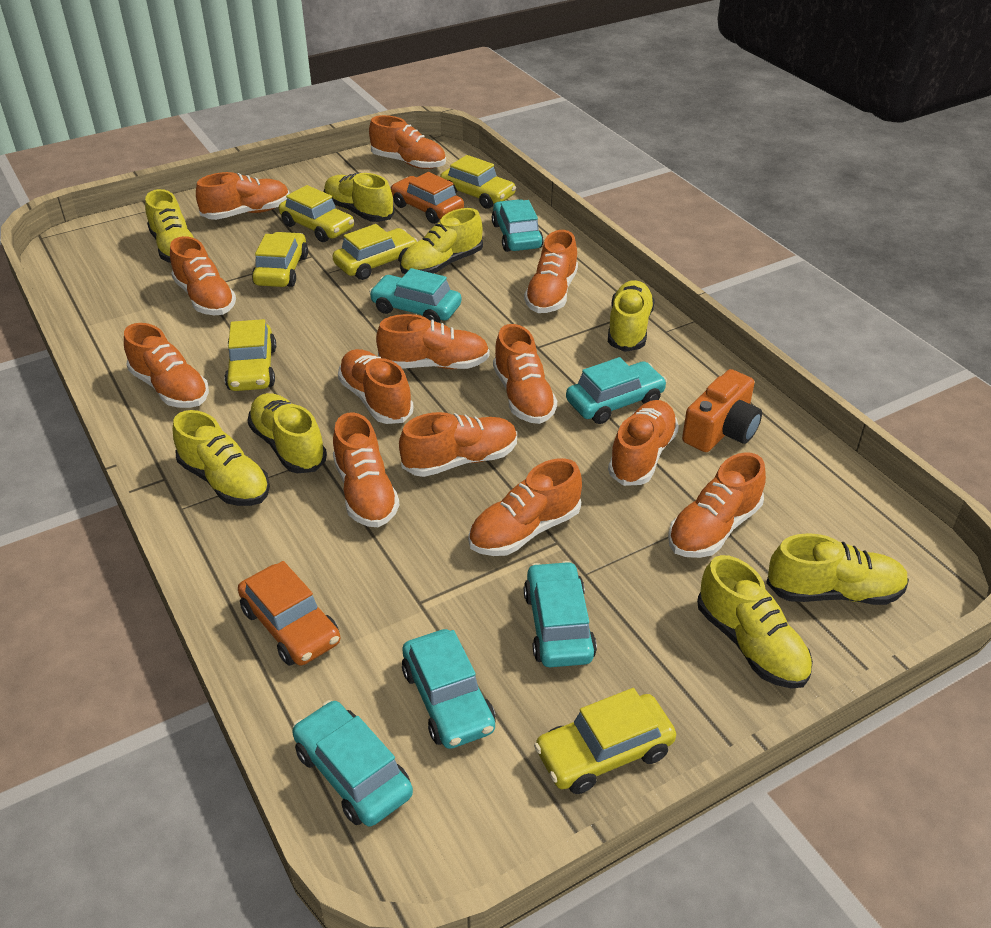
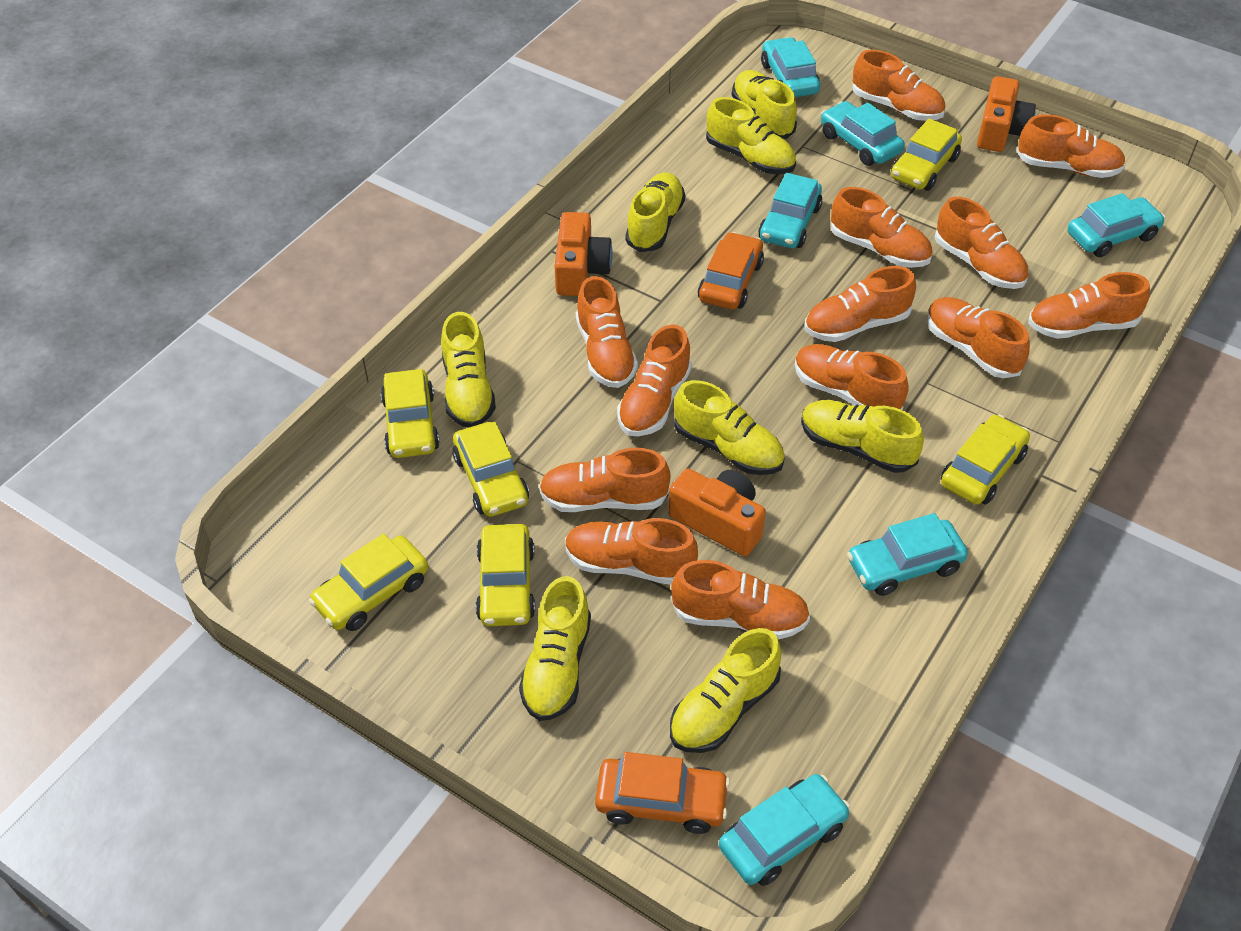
orange camera: 1 -> 3

